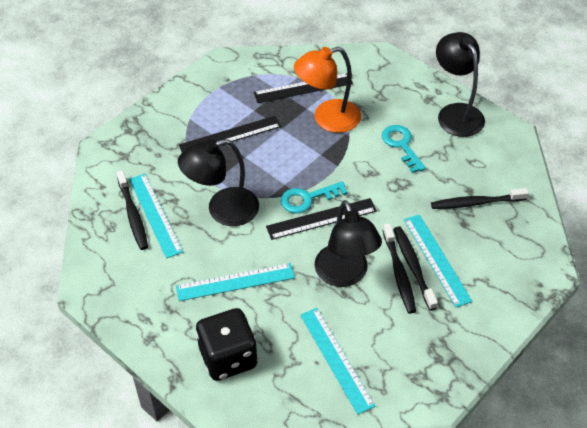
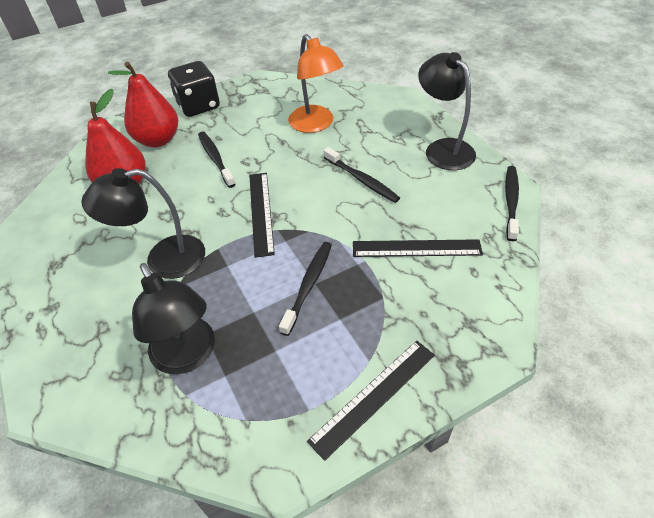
red pear: 0 -> 2
turquoise key: 2 -> 0
turquoise ruler: 4 -> 0

